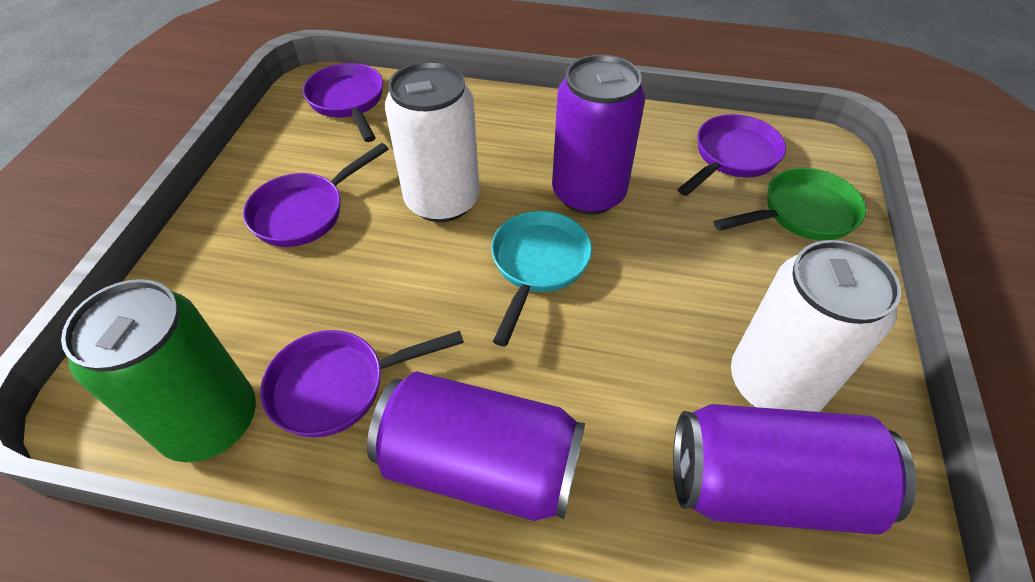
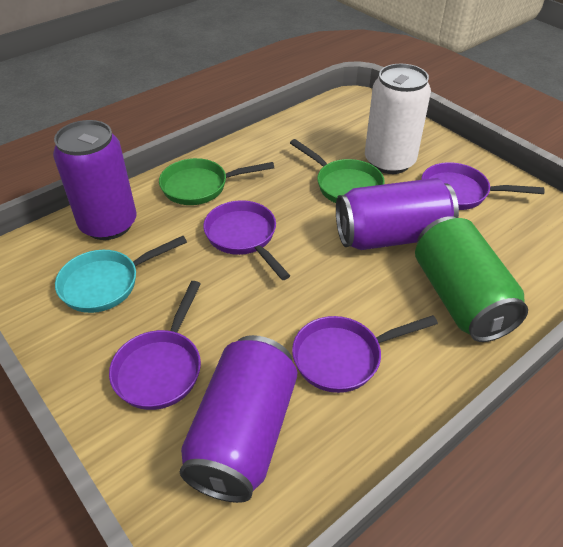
green pan: 1 -> 2
white can: 2 -> 1

